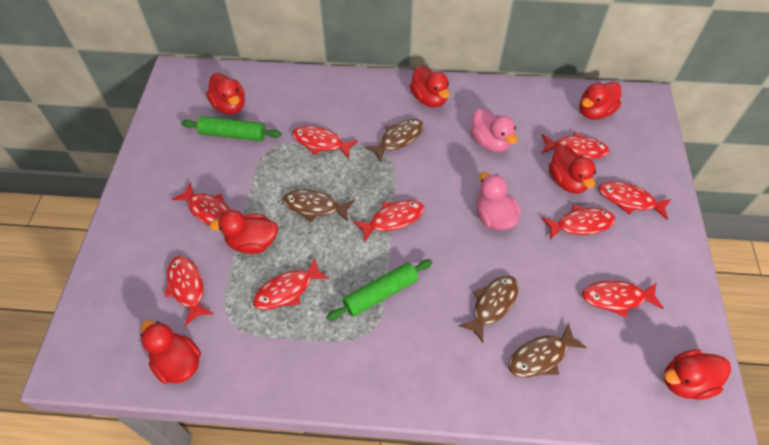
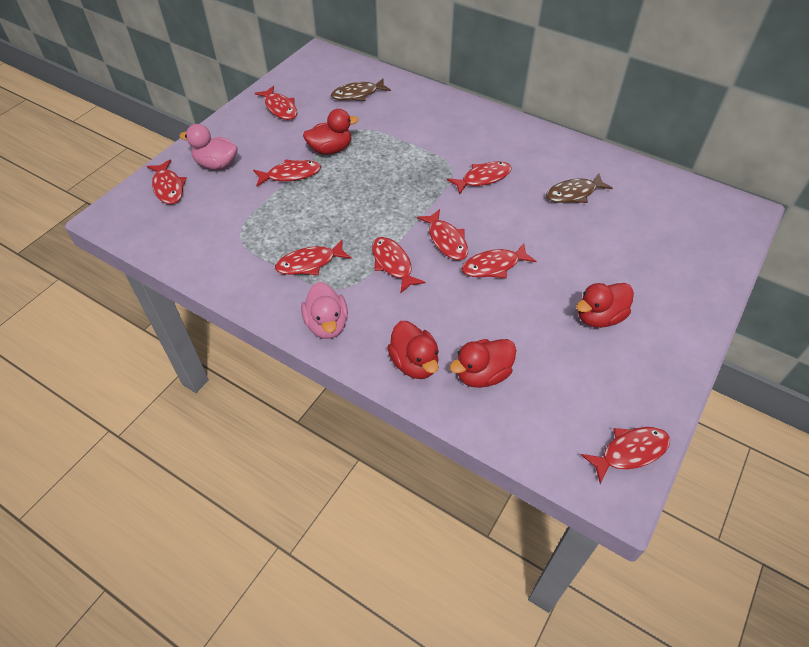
brown fish: 4 -> 2
green rolling pin: 2 -> 0
red duck: 7 -> 4

